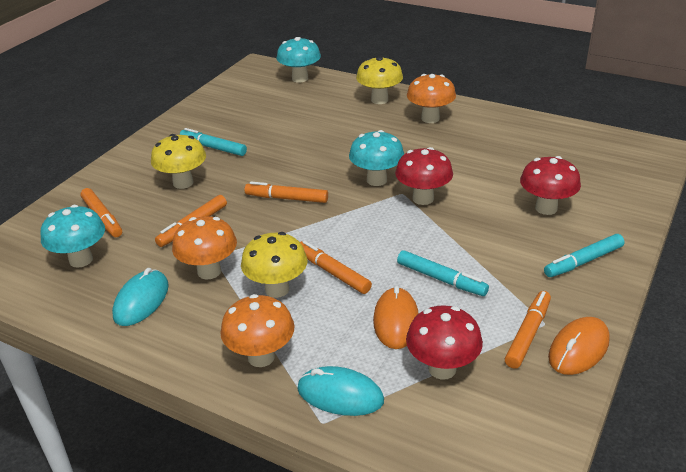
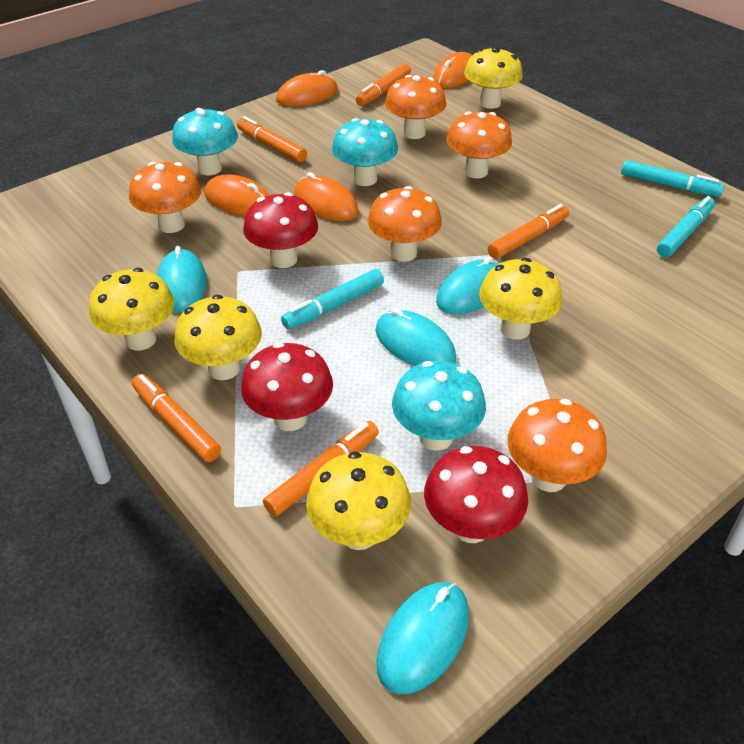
orange mouse: 2 -> 4
orange mushroom: 3 -> 5
turquoise mouse: 2 -> 4
yellow mushroom: 3 -> 5

